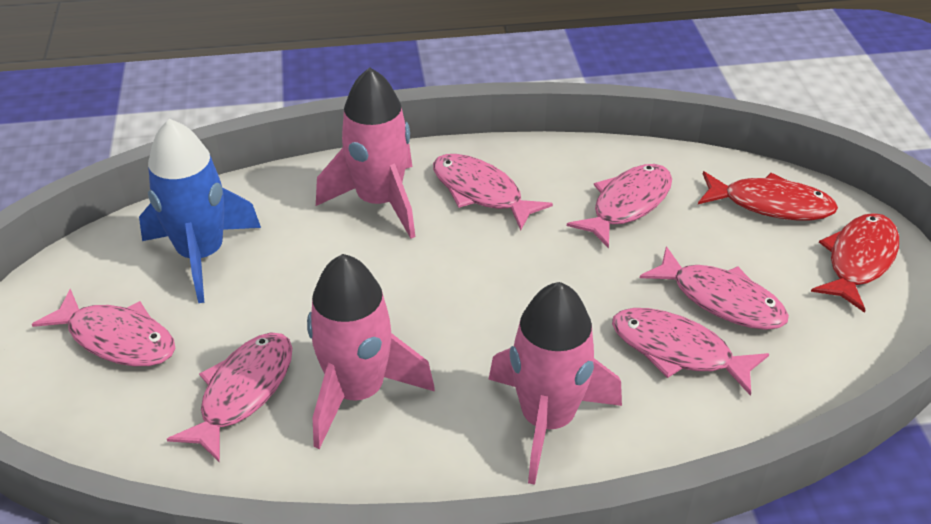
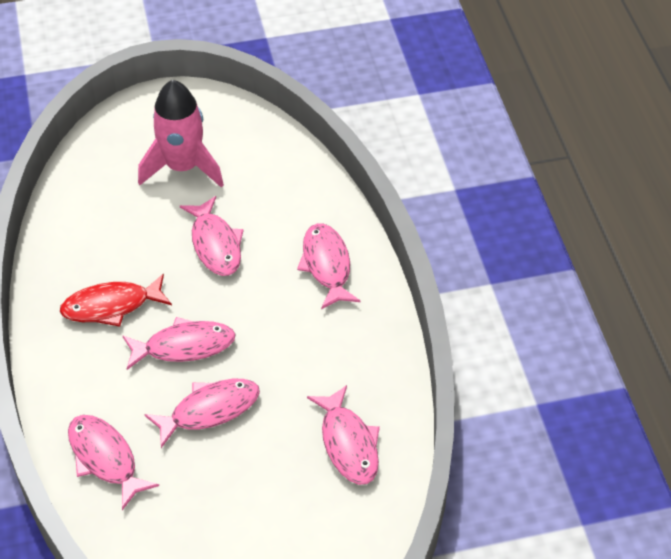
blue rocket: 1 -> 0
pink rocket: 3 -> 1
red fish: 2 -> 1

